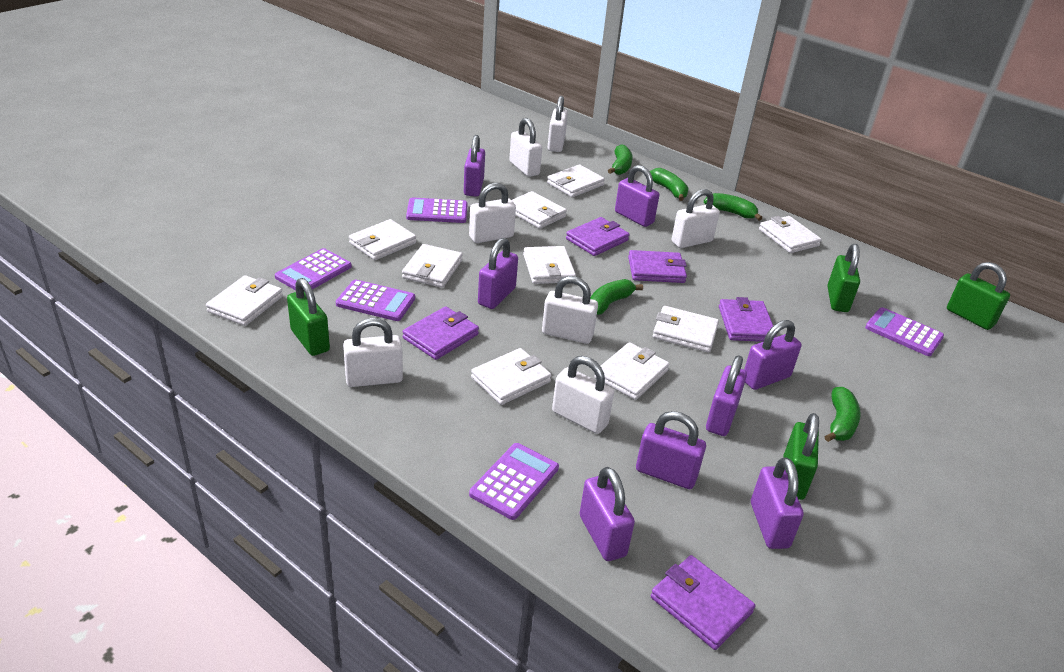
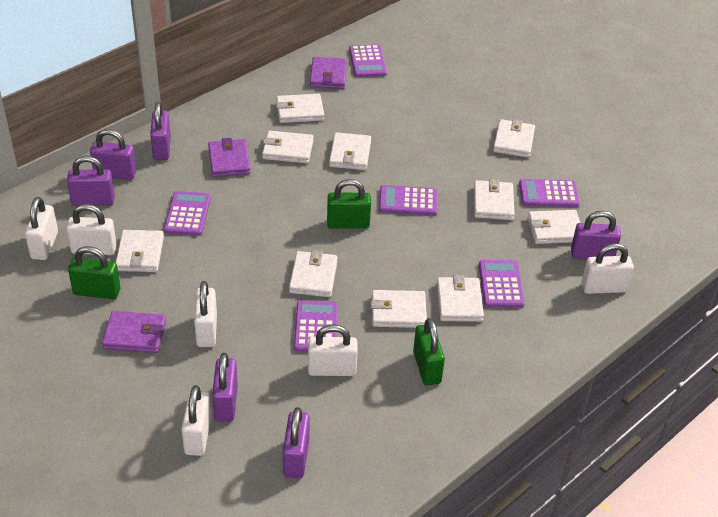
green banana: 5 -> 0
green padlock: 4 -> 3
purple calculator: 5 -> 6
purple padlock: 8 -> 6
purple wallet: 5 -> 3
white padlock: 7 -> 6

